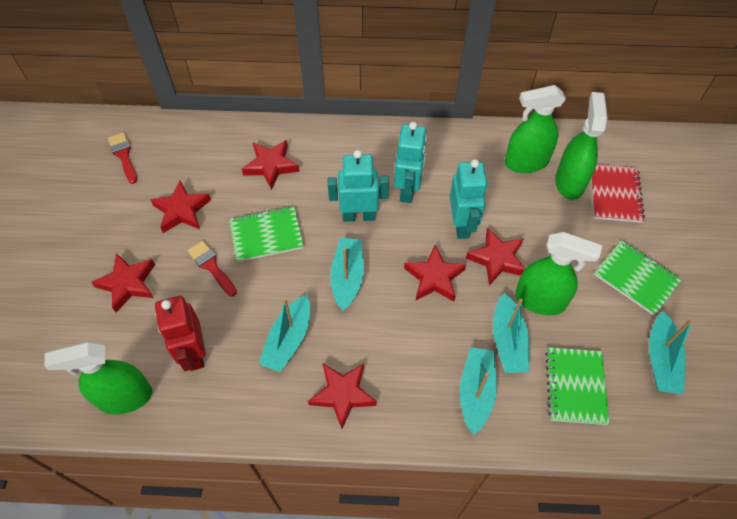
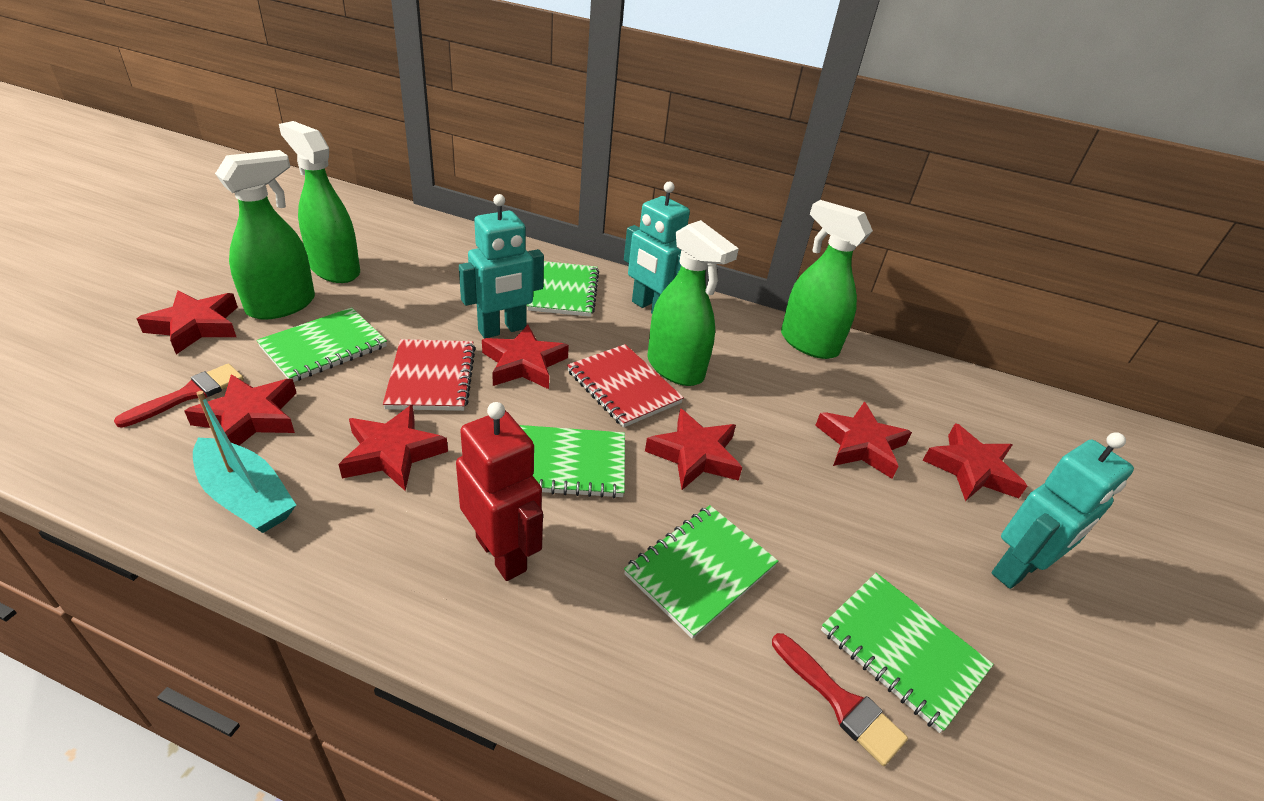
green notebook: 3 -> 5
red notebook: 1 -> 2
red star: 6 -> 7
turquoise boat: 5 -> 1

